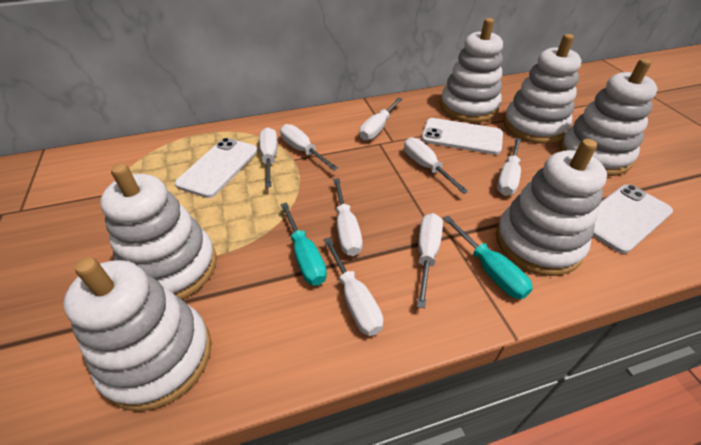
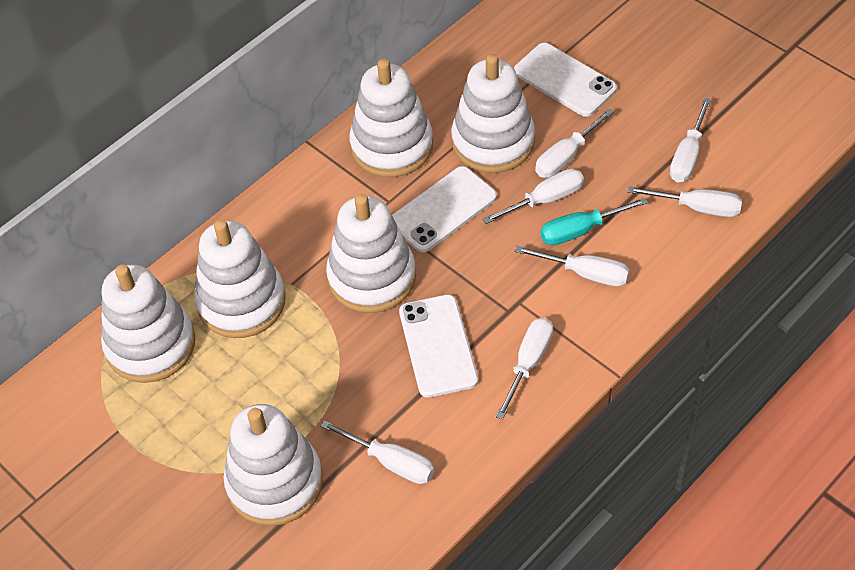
turquoise screwdriver: 2 -> 1
white screwdriver: 8 -> 7

